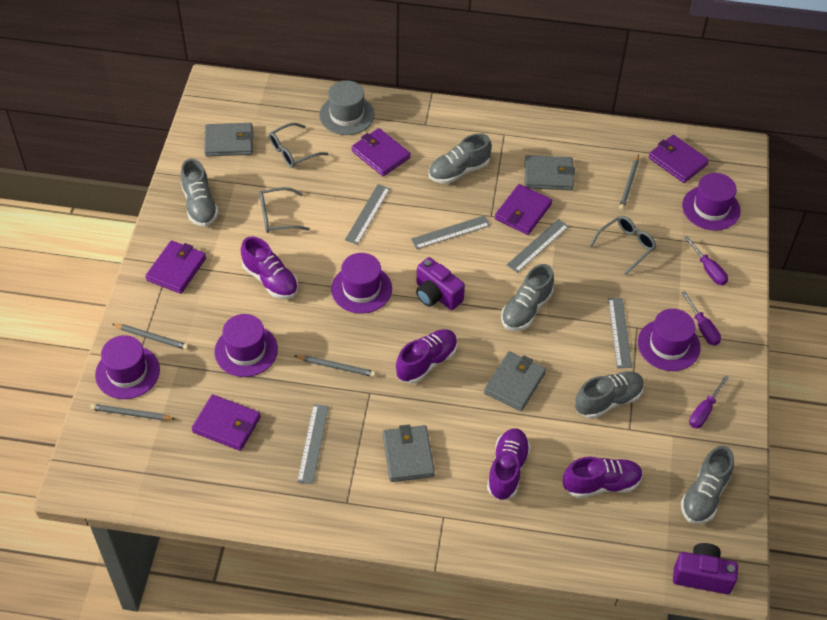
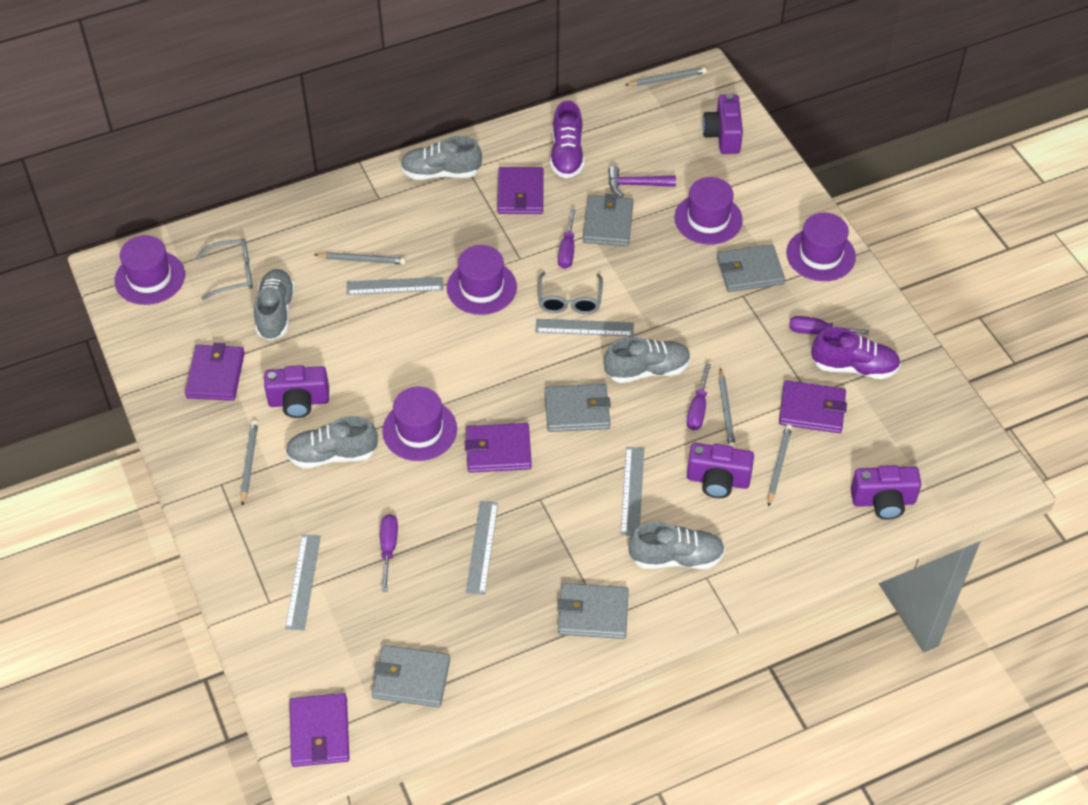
grey glasses: 3 -> 2
grey hat: 1 -> 0
grey pencil: 4 -> 5
grey wallet: 4 -> 5
purple camera: 2 -> 4
purple hammer: 0 -> 1
purple screwdriver: 3 -> 4
purple shoe: 4 -> 2

